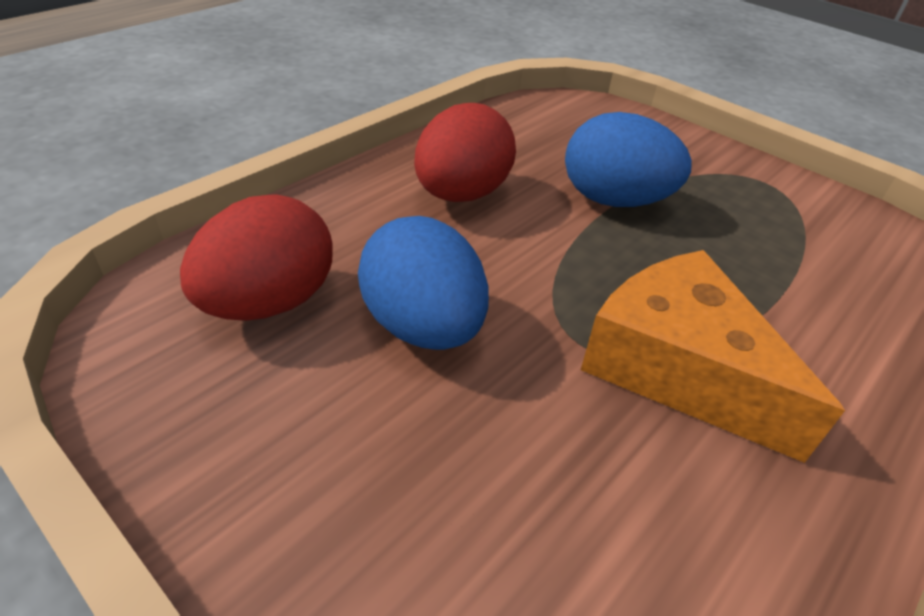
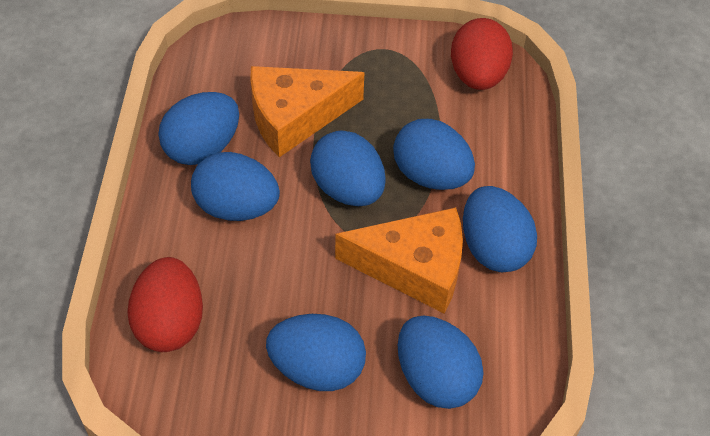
blue egg: 2 -> 7
orange cheese: 1 -> 2

